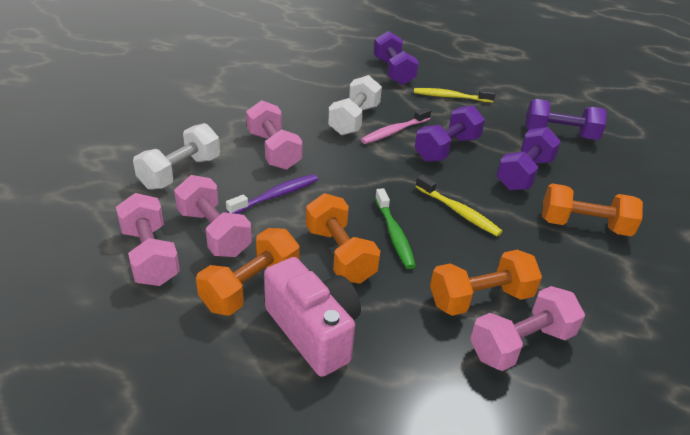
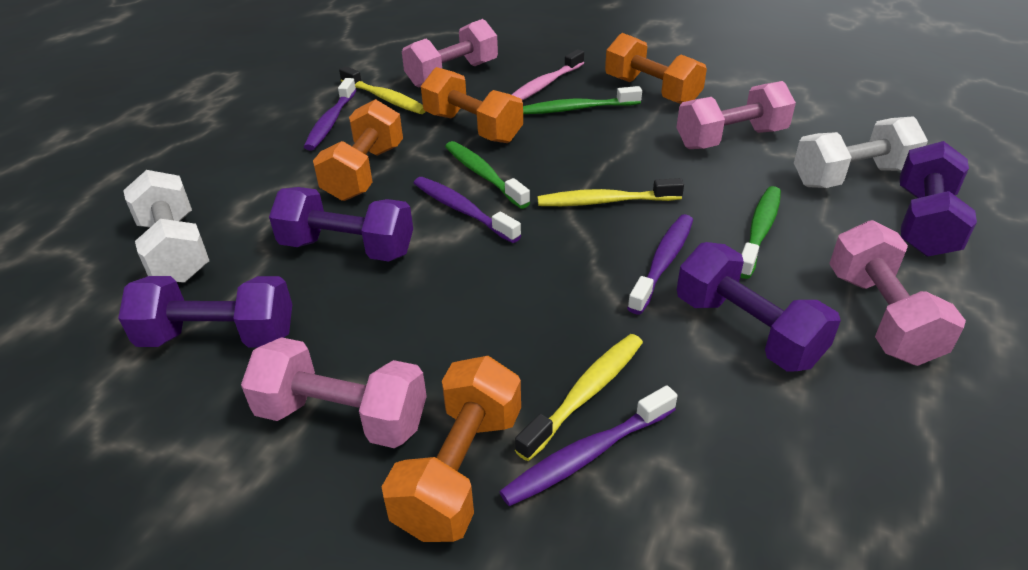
green toothbrush: 1 -> 3
pink camera: 1 -> 0
purple toothbrush: 1 -> 4
yellow toothbrush: 2 -> 3

